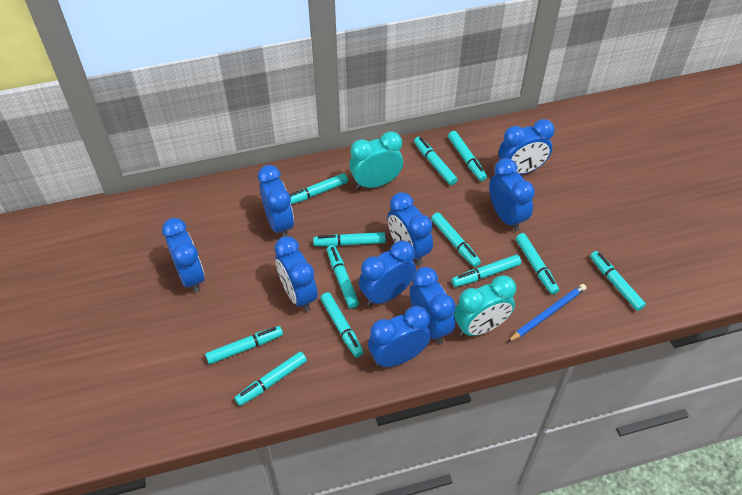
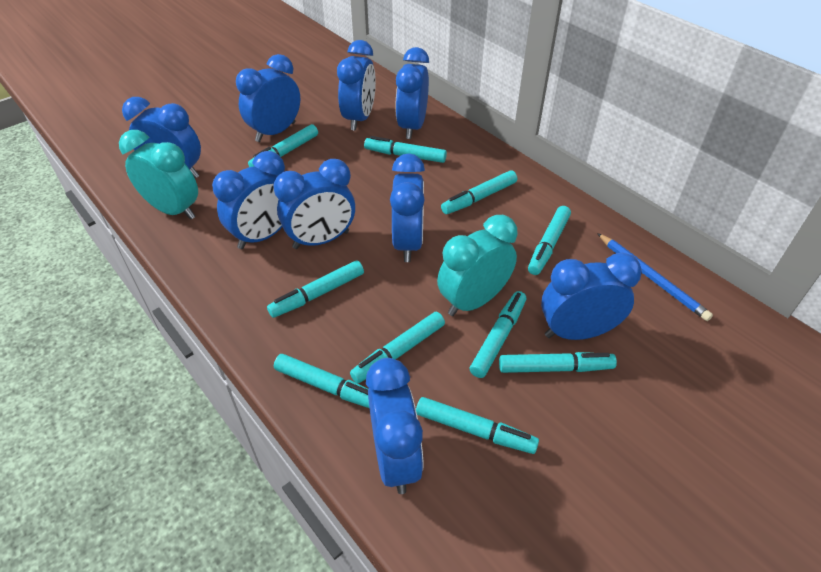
turquoise marker: 12 -> 10

